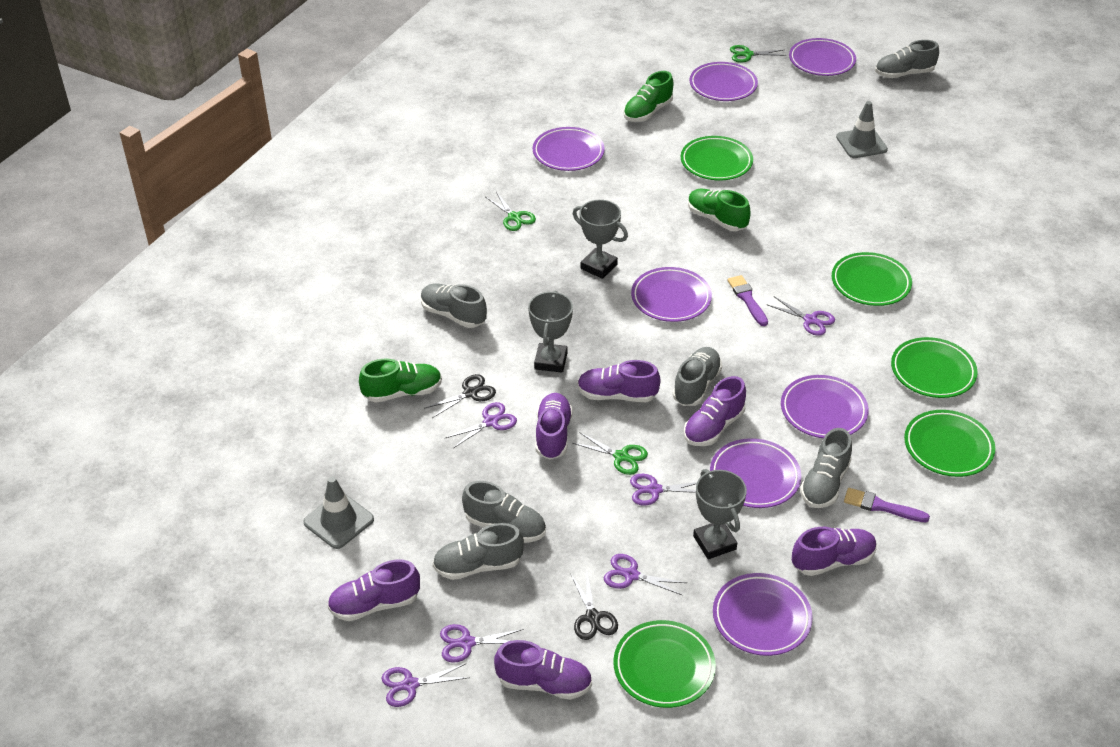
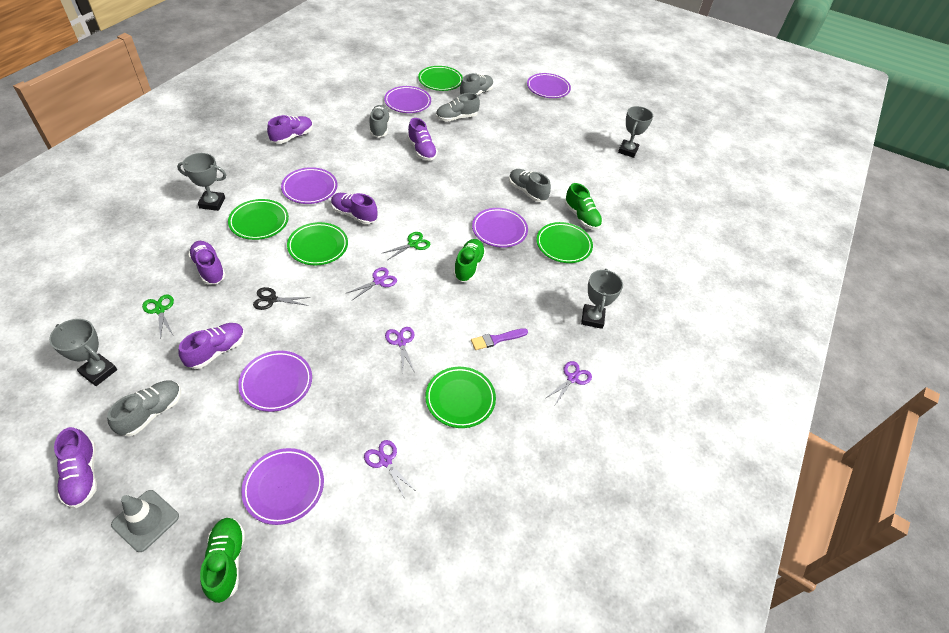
black scissors: 2 -> 1
green scissors: 3 -> 2
grey shoe: 6 -> 5
grey traffic cone: 2 -> 1
grey trophy: 3 -> 4
purple brush: 2 -> 1
purple plate: 7 -> 6
purple scissors: 6 -> 4

